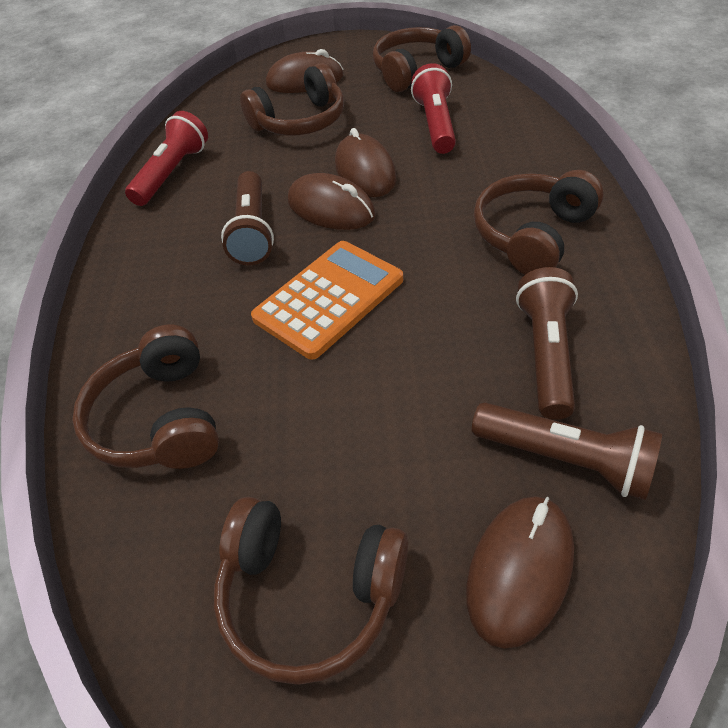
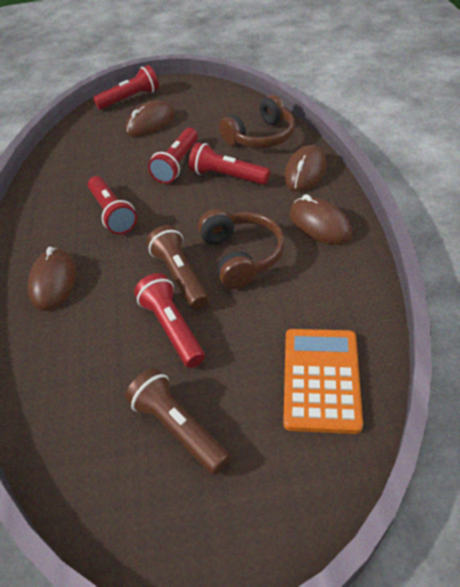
brown flashlight: 3 -> 2
brown headphones: 5 -> 2
red flashlight: 2 -> 5

